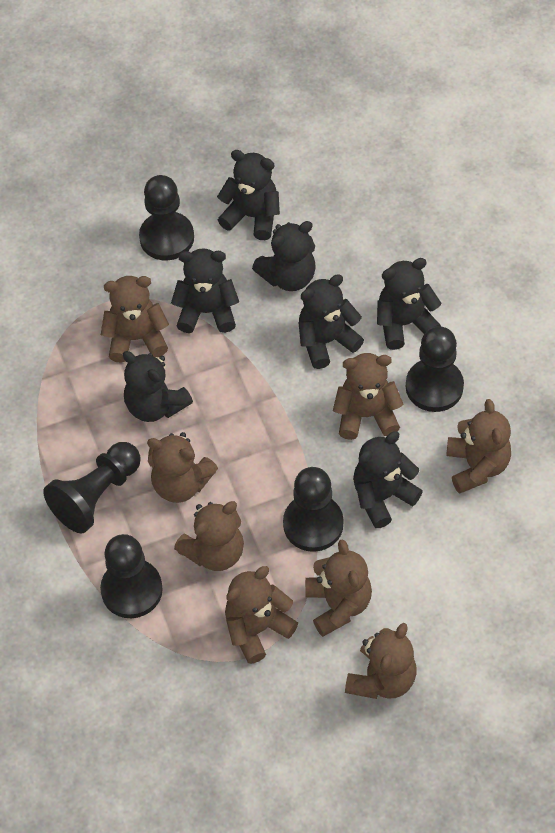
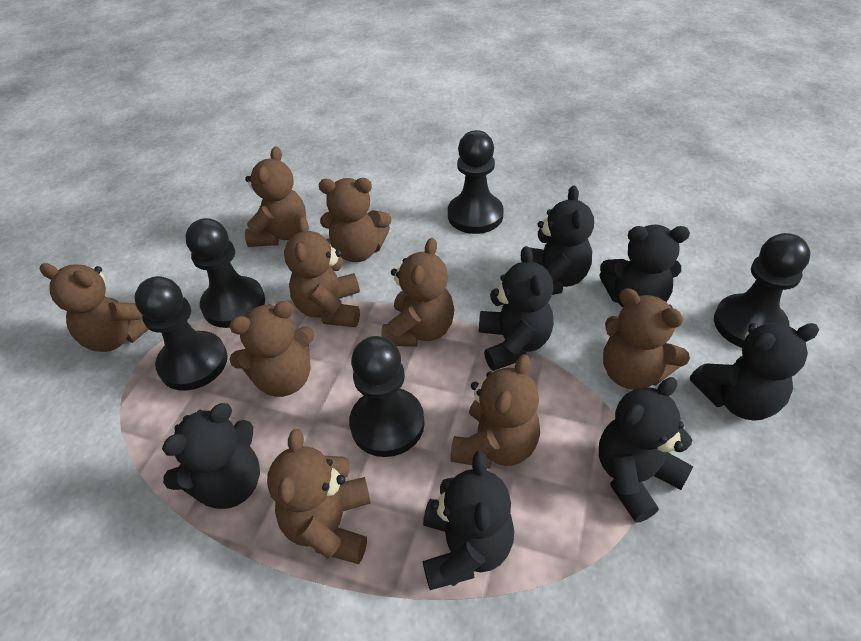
brown teddy bear: 8 -> 9

